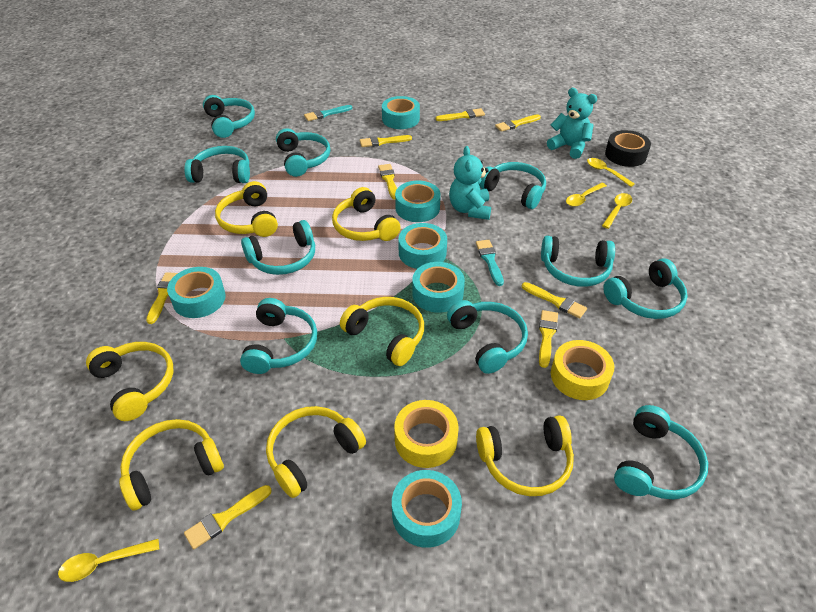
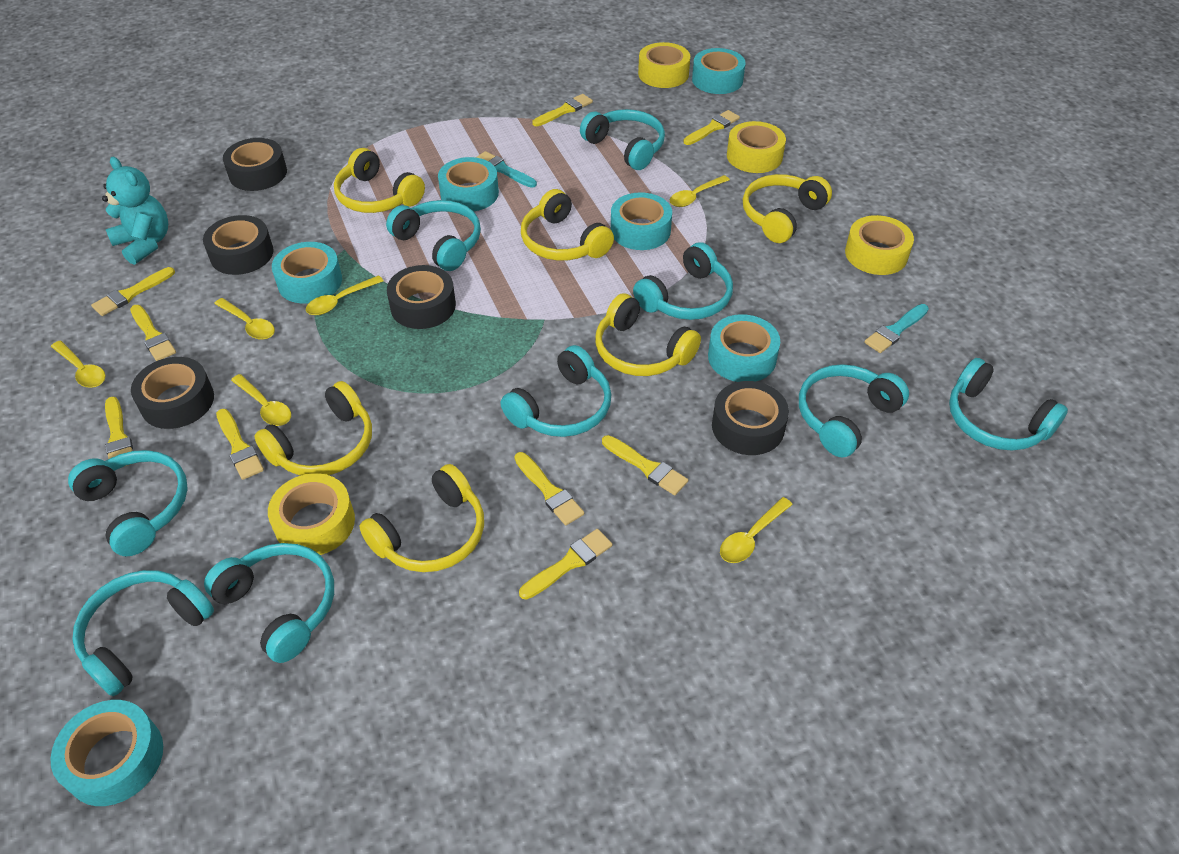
black tape: 1 -> 5
turquoise headphones: 10 -> 9
turquoise teddy bear: 2 -> 1
yellow brush: 8 -> 9
yellow headphones: 7 -> 6
yellow spoon: 4 -> 6
yellow tape: 2 -> 4

